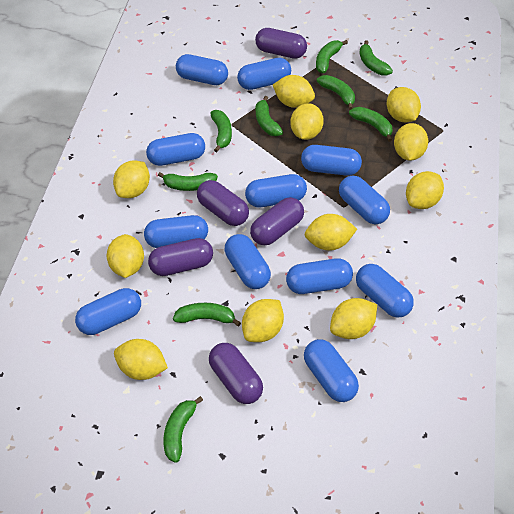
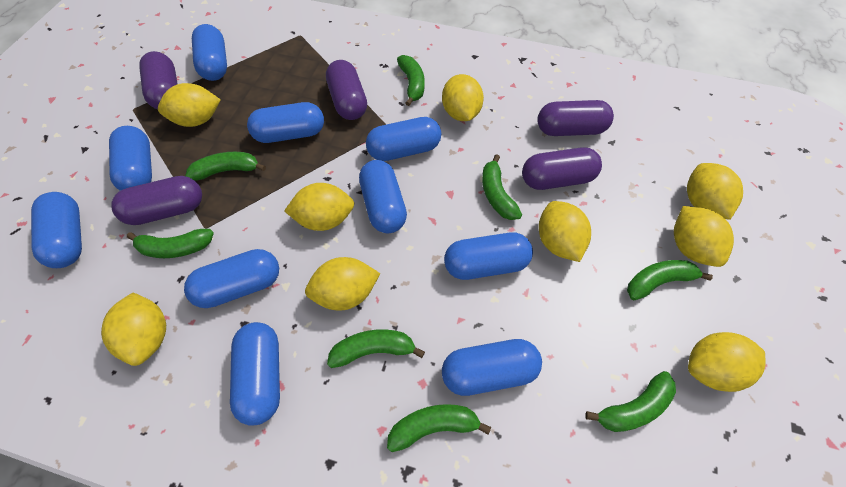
blue capsule: 12 -> 10
green banana: 9 -> 8
yellow lemon: 11 -> 9

